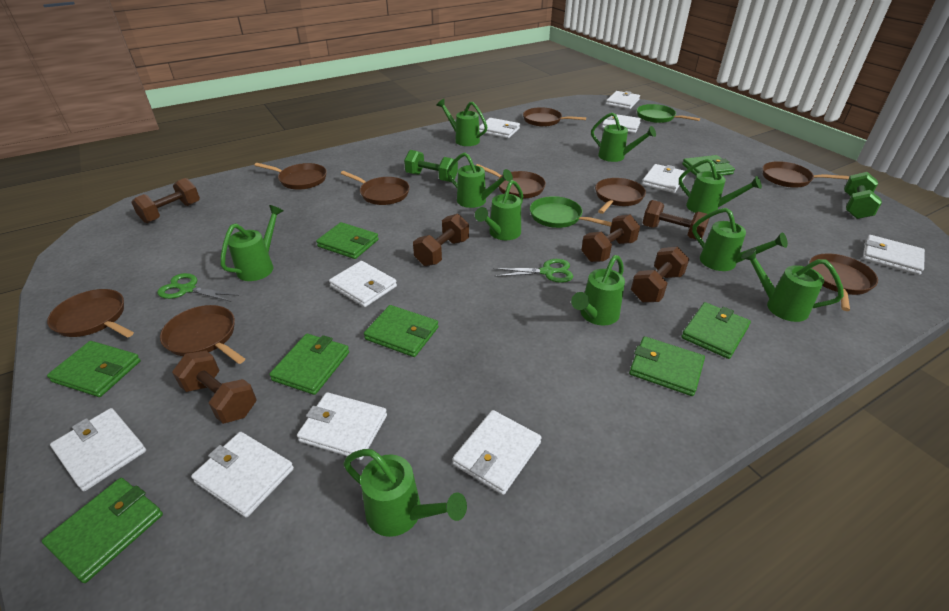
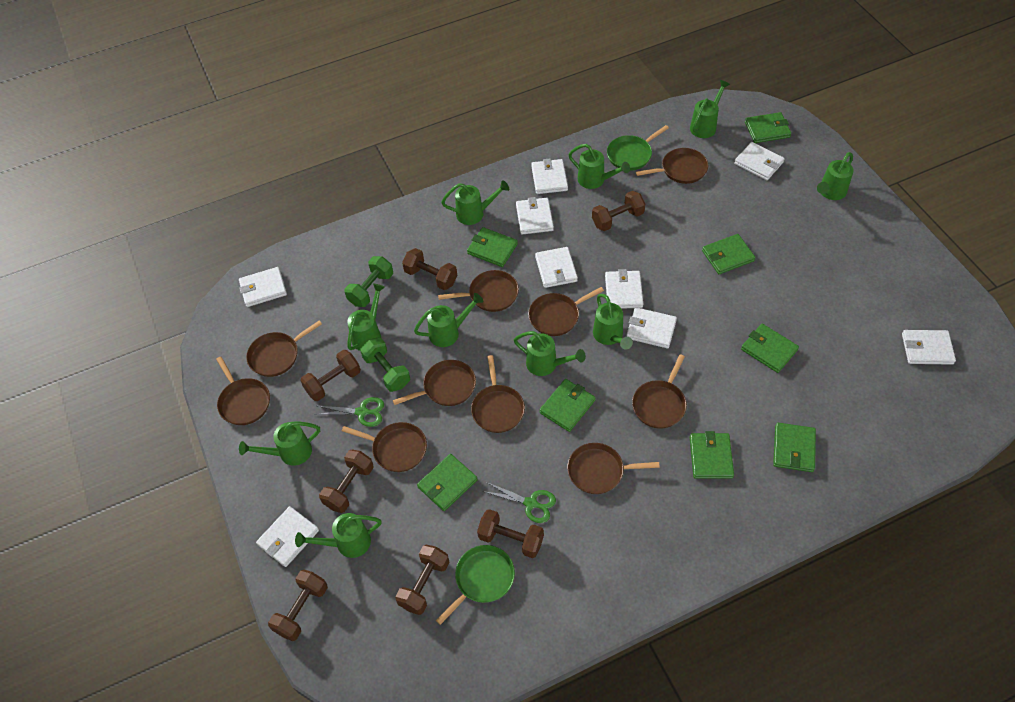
brown dumbbell: 6 -> 7
brown pan: 9 -> 10
white wallet: 10 -> 9

